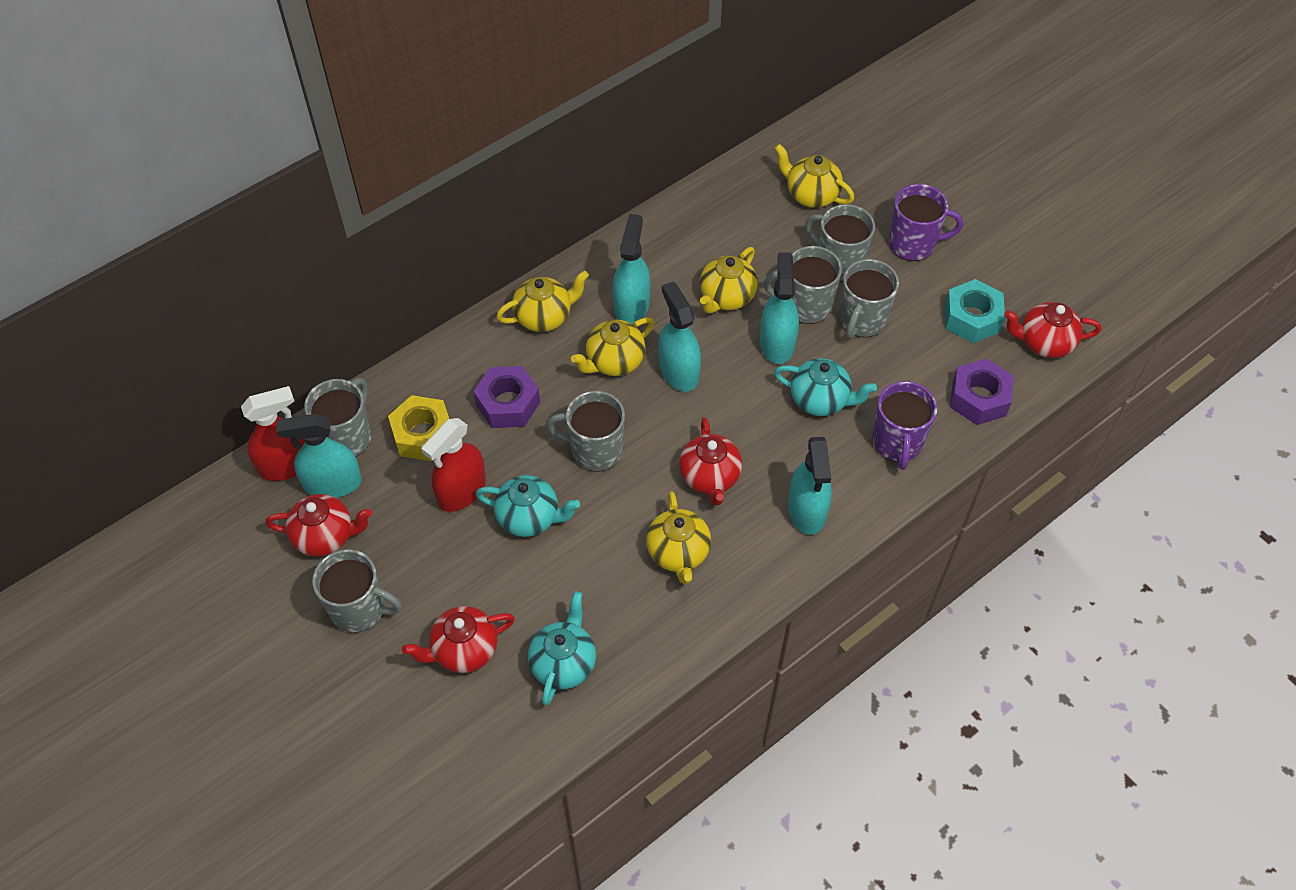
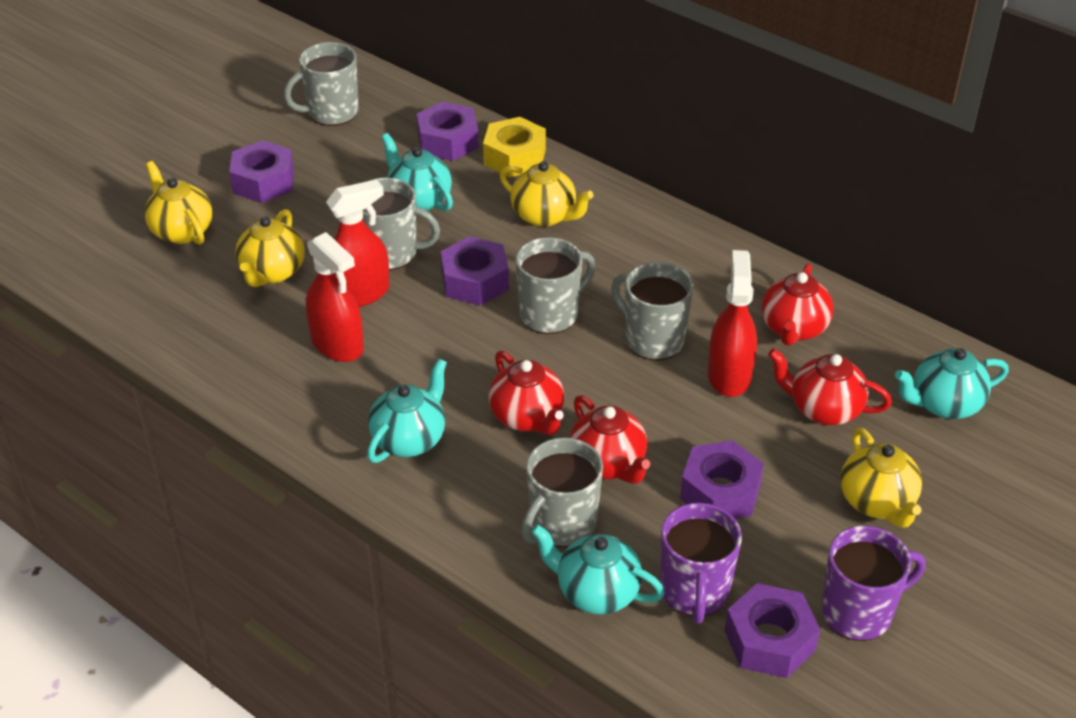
grey mug: 6 -> 5
purple nut: 2 -> 5
red spray bottle: 2 -> 3
turquoise nut: 1 -> 0
turquoise spray bottle: 5 -> 0
turquoise teapot: 3 -> 4
yellow teapot: 5 -> 4

